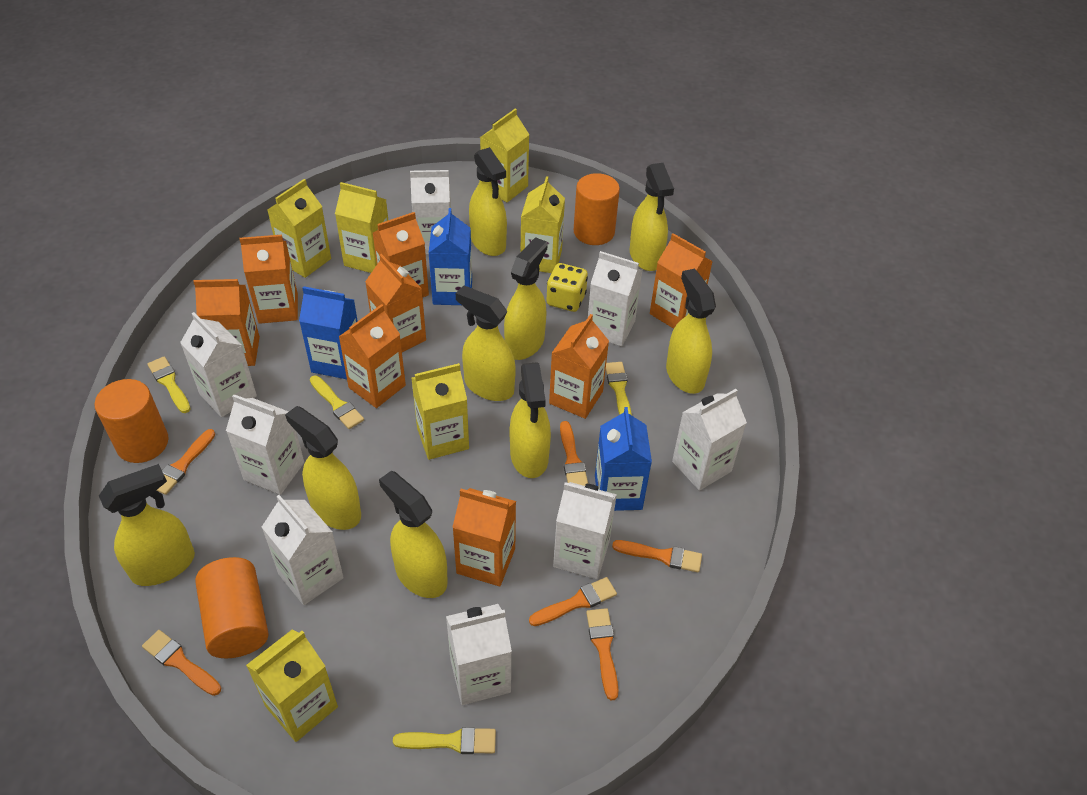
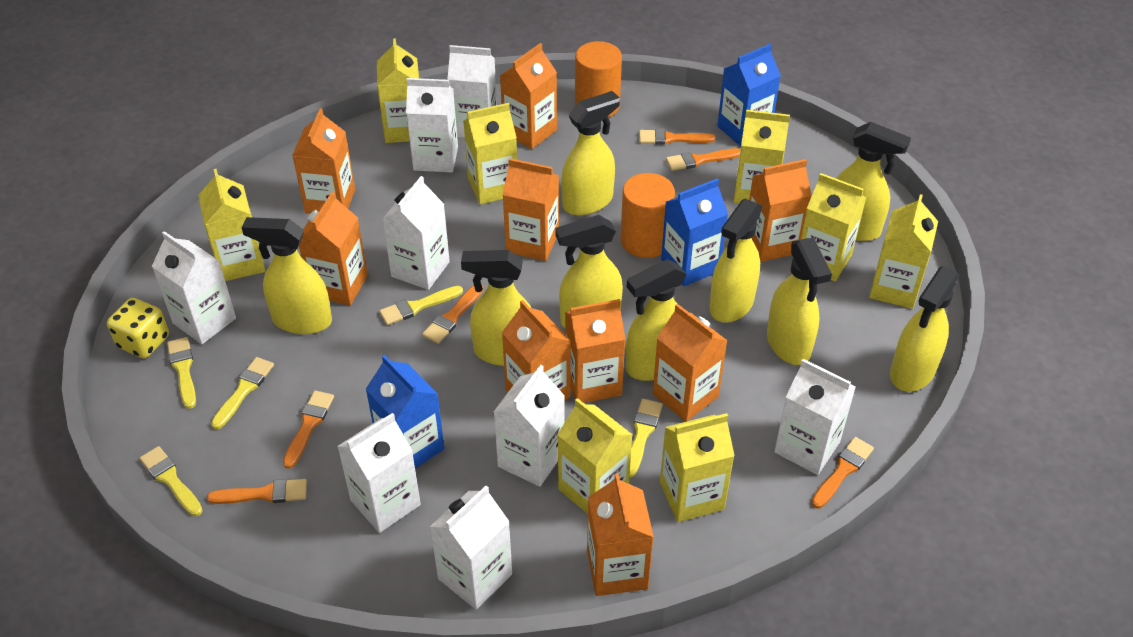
orange carton: 8 -> 9
orange cylinder: 3 -> 2
yellow brush: 4 -> 5
yellow carton: 6 -> 8

